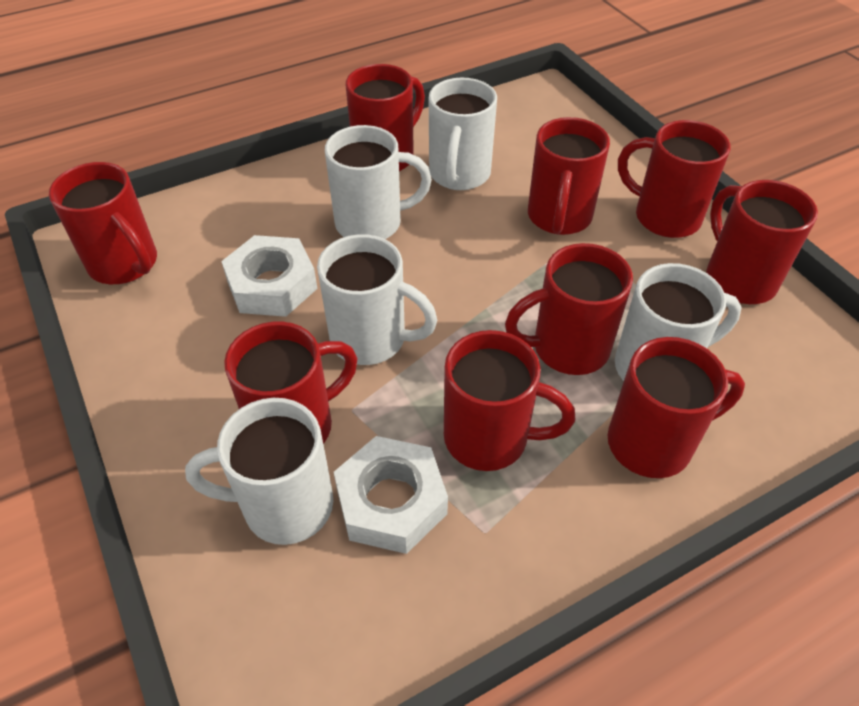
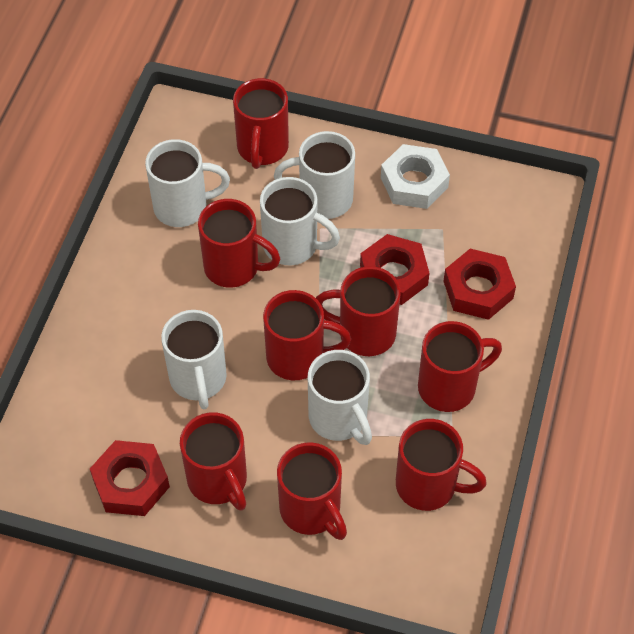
red mug: 9 -> 8
red nut: 0 -> 3
white nut: 2 -> 1

